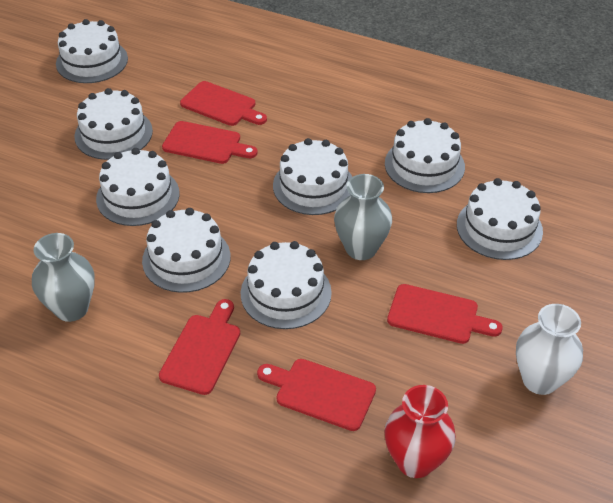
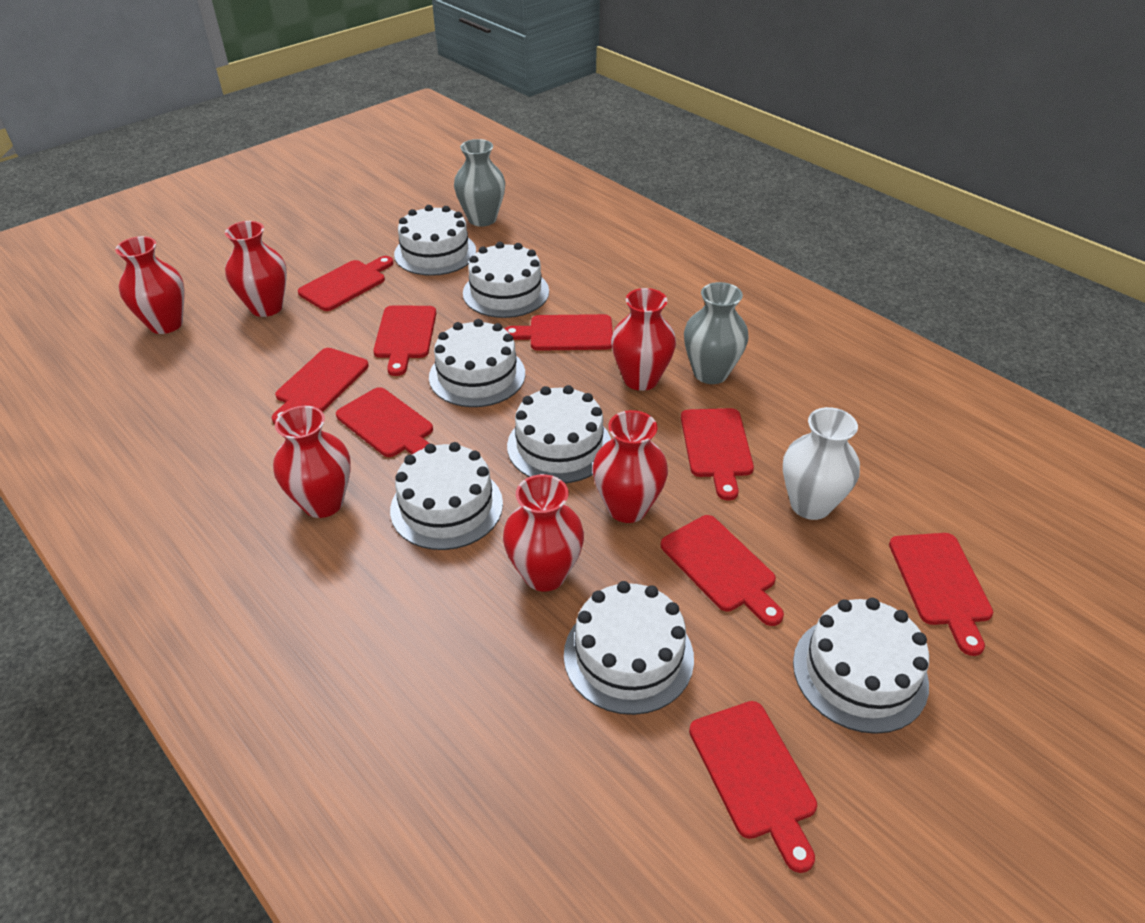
red cutting board: 5 -> 9
red vase: 1 -> 6
white cake: 8 -> 7

